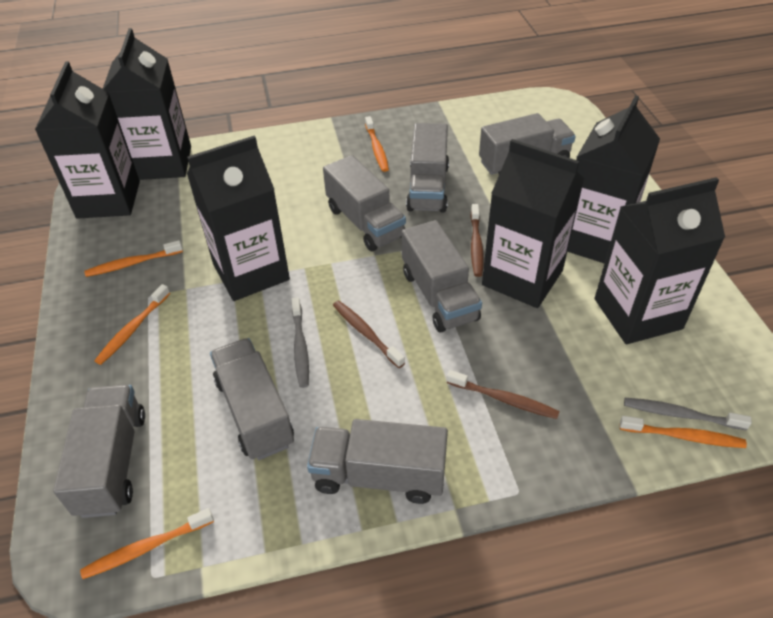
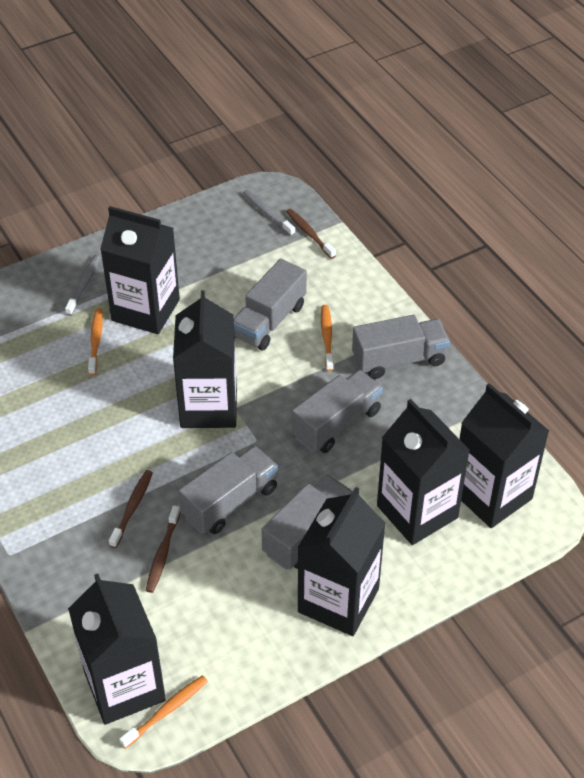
grey truck: 7 -> 5
orange toothbrush: 5 -> 3

